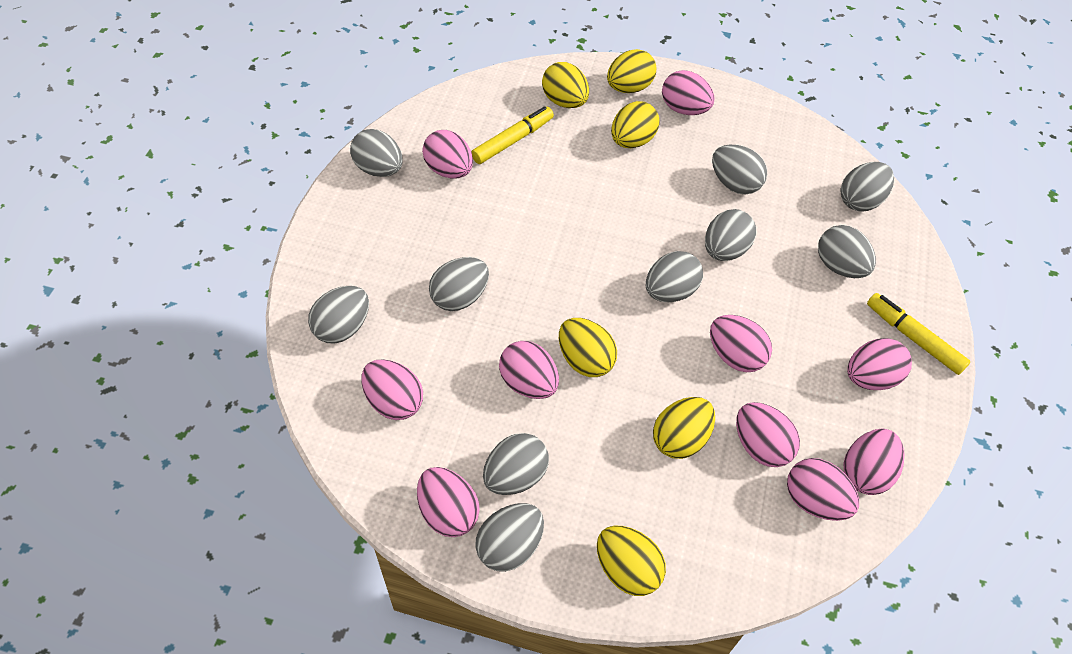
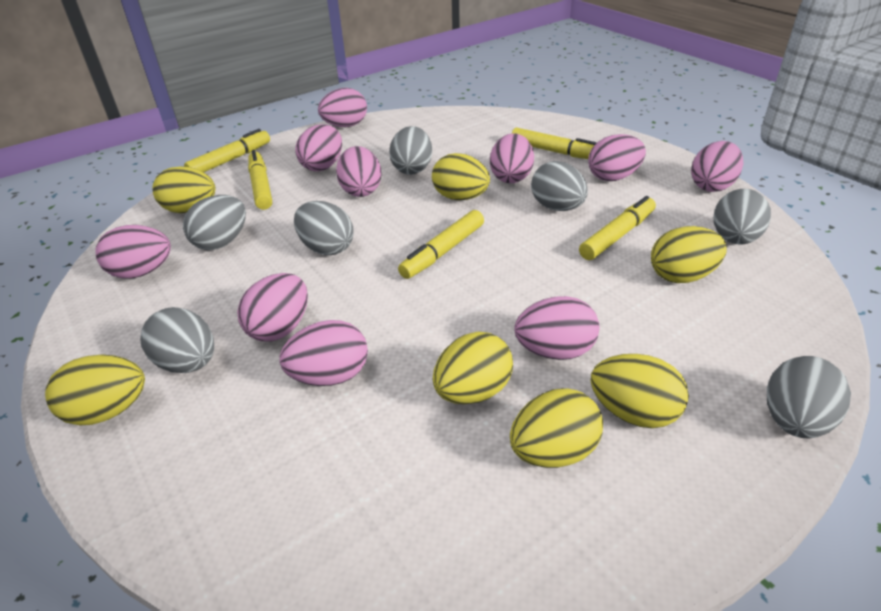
grey egg: 10 -> 7
yellow egg: 6 -> 7
yellow marker: 2 -> 5

